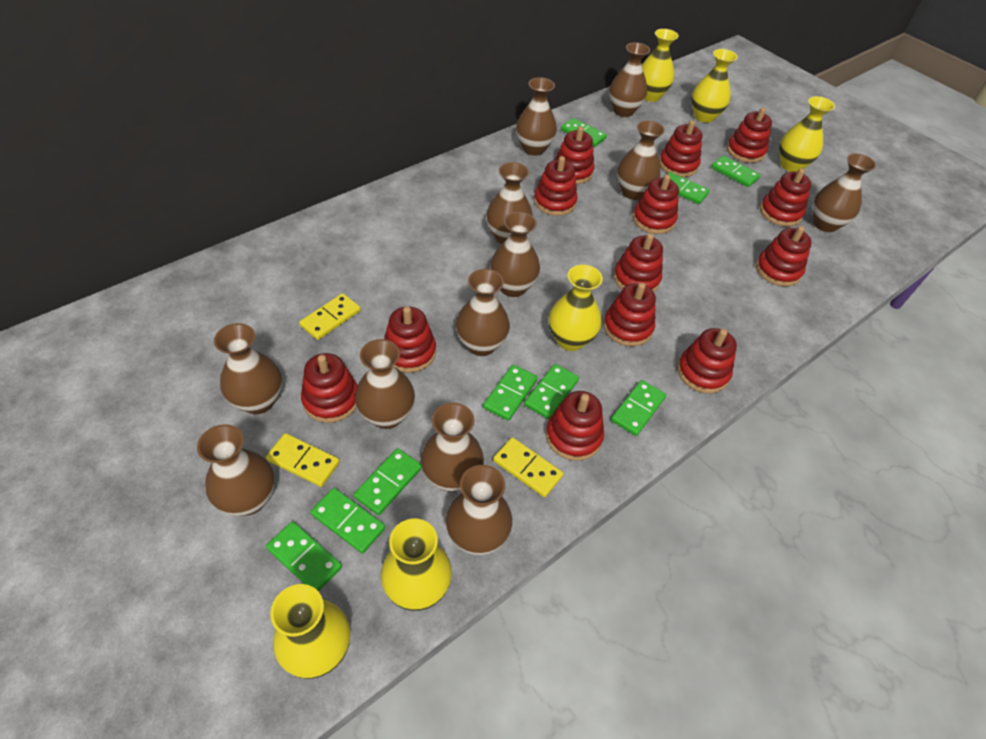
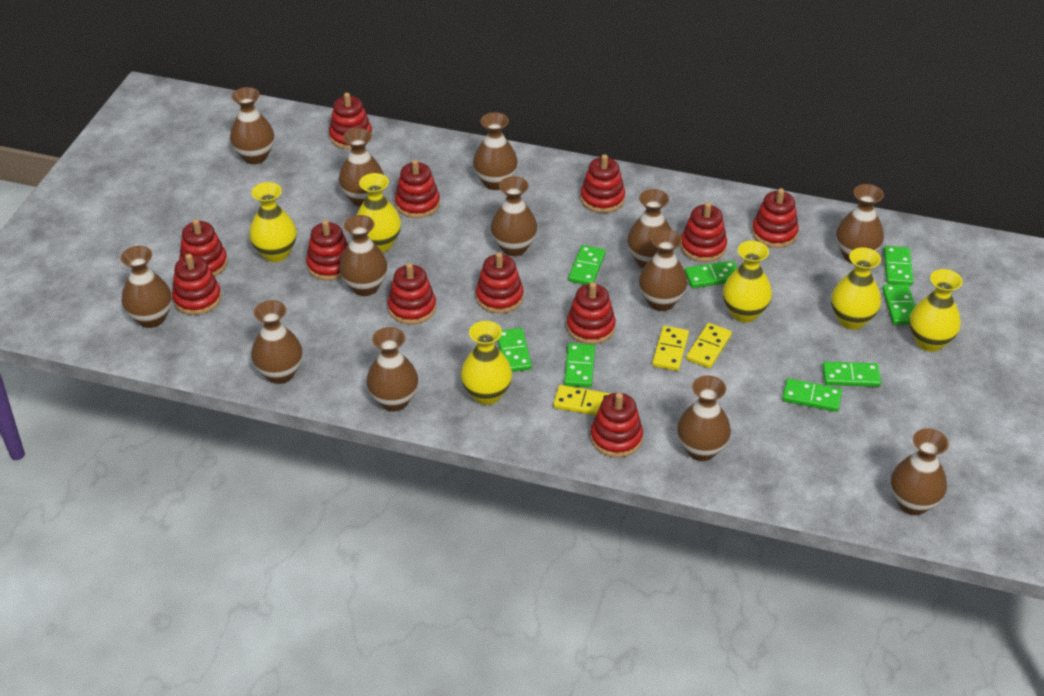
brown vase: 12 -> 13
green domino: 9 -> 8
red stacking toy: 13 -> 12

